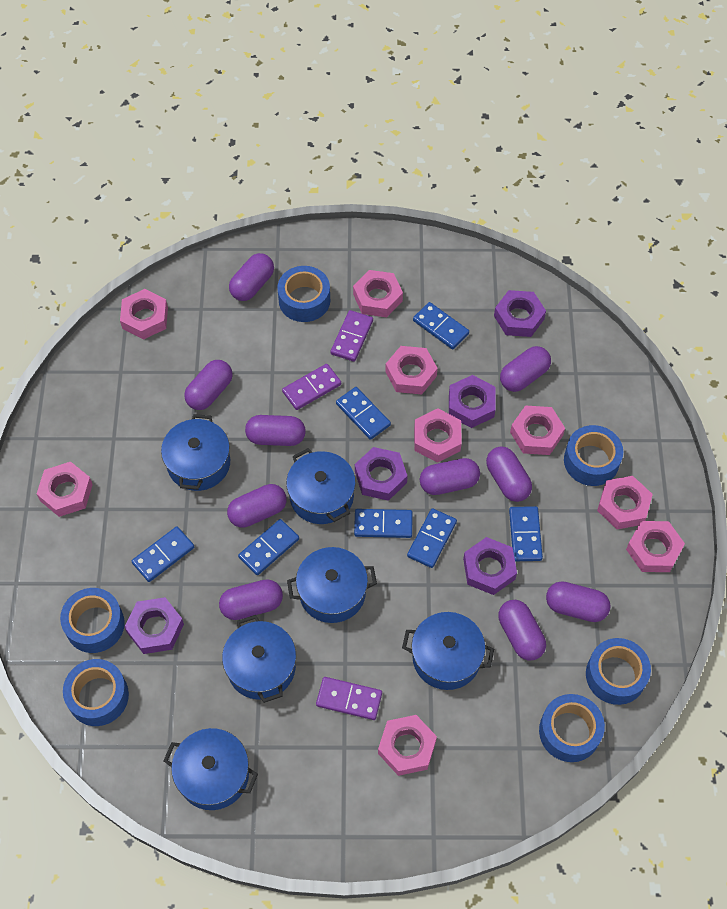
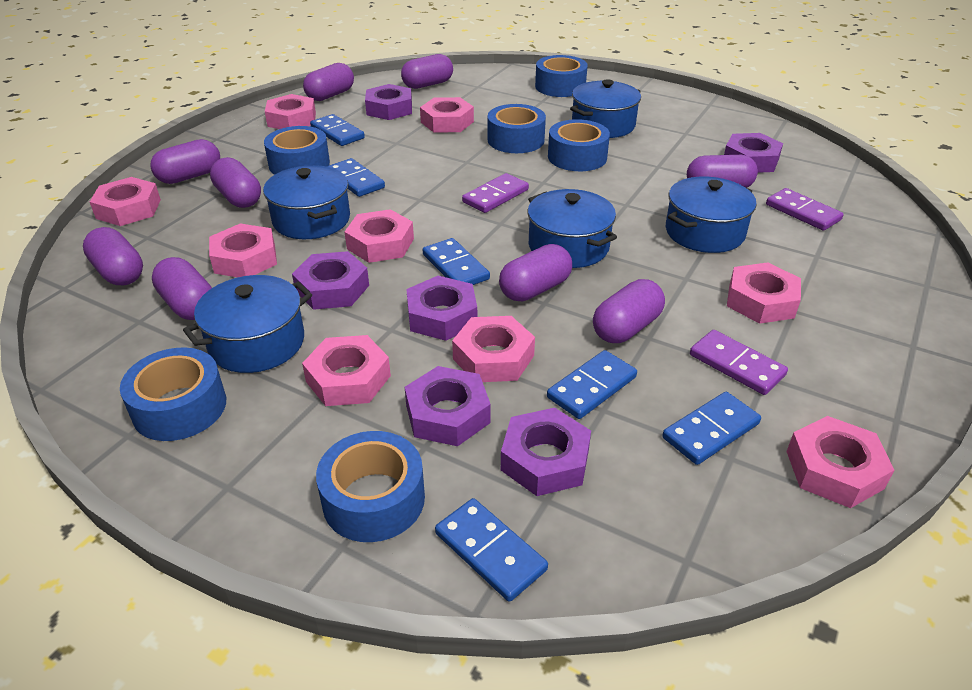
blue domino: 7 -> 6
blue pot: 6 -> 5
purple capsule: 10 -> 9
purple nut: 5 -> 6

